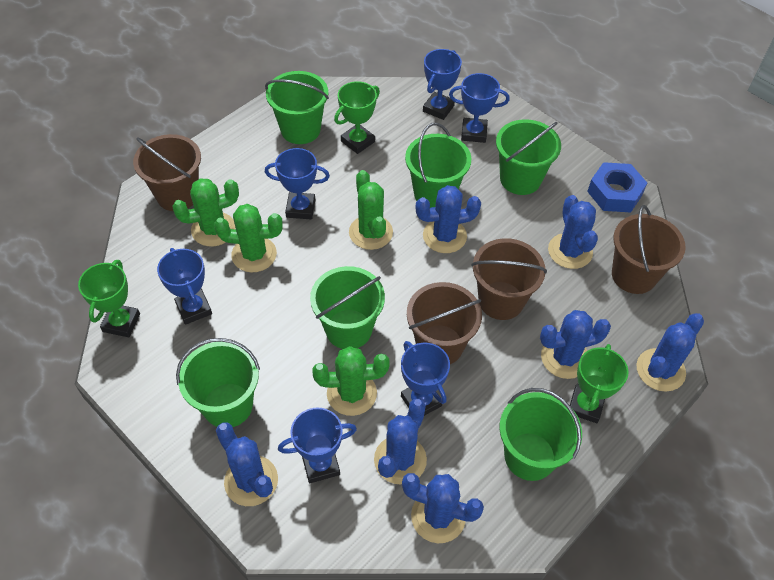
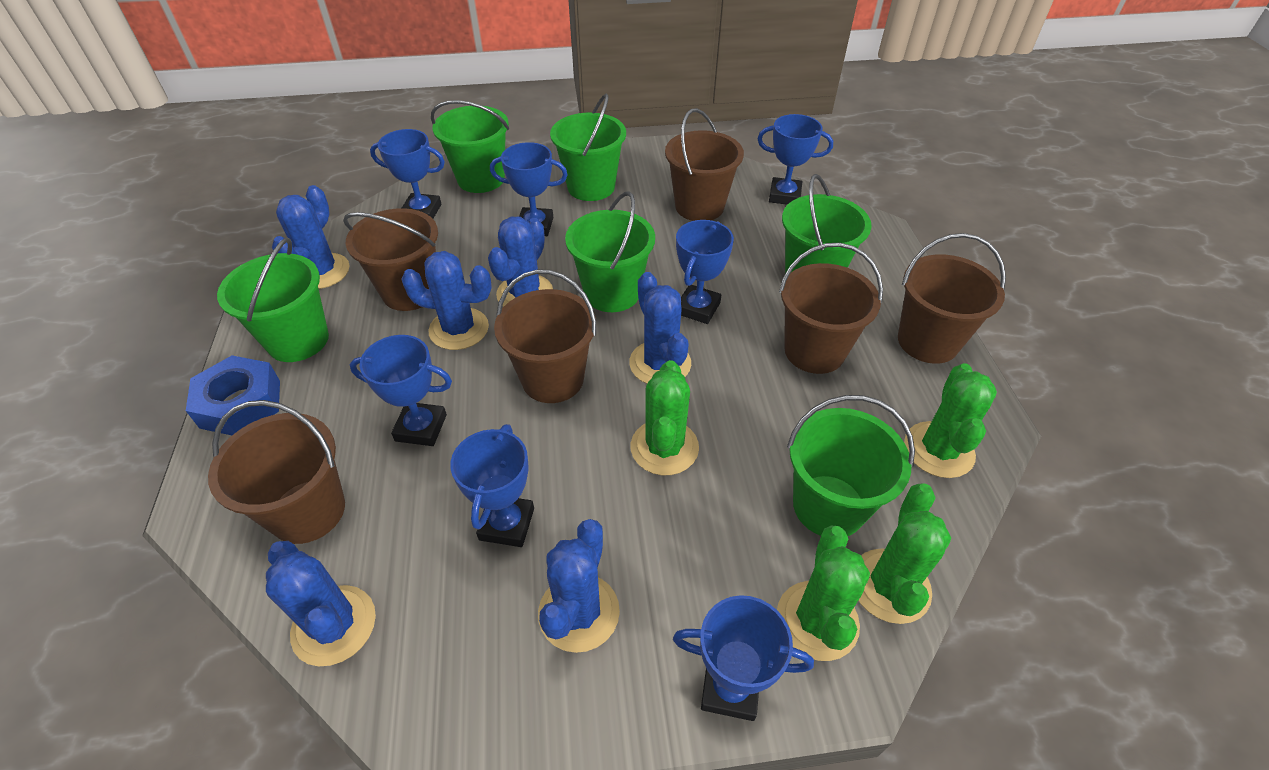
blue cactus: 7 -> 6
blue trophy: 6 -> 7
brown bucket: 4 -> 6
green trophy: 3 -> 0

